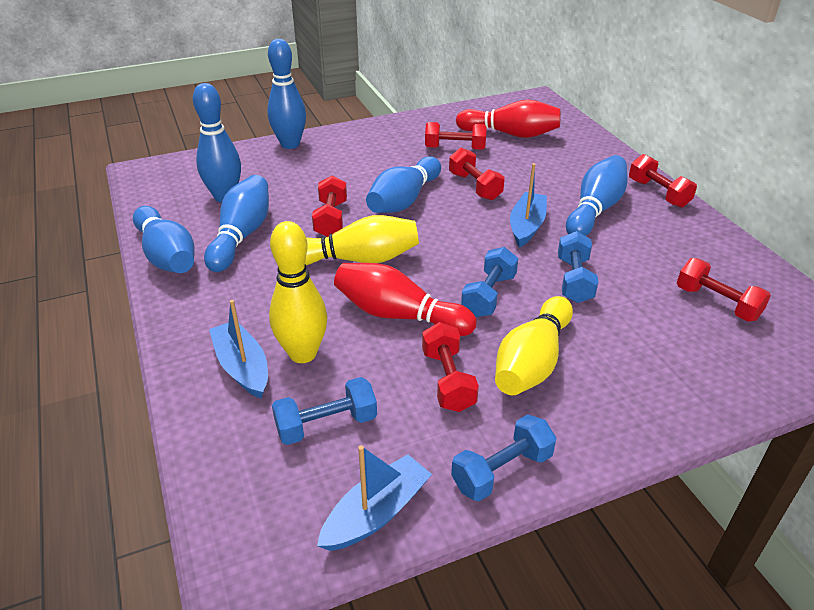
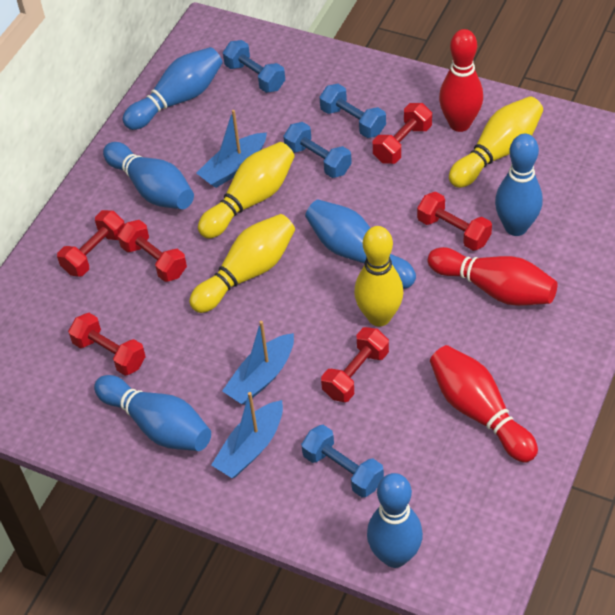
red bowling pin: 2 -> 3
yellow bowling pin: 3 -> 4

